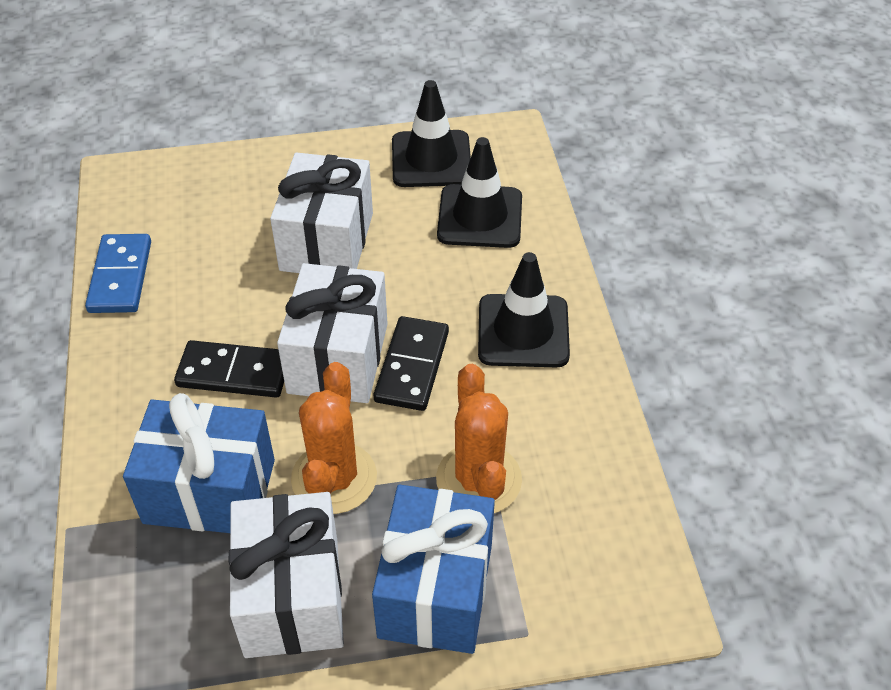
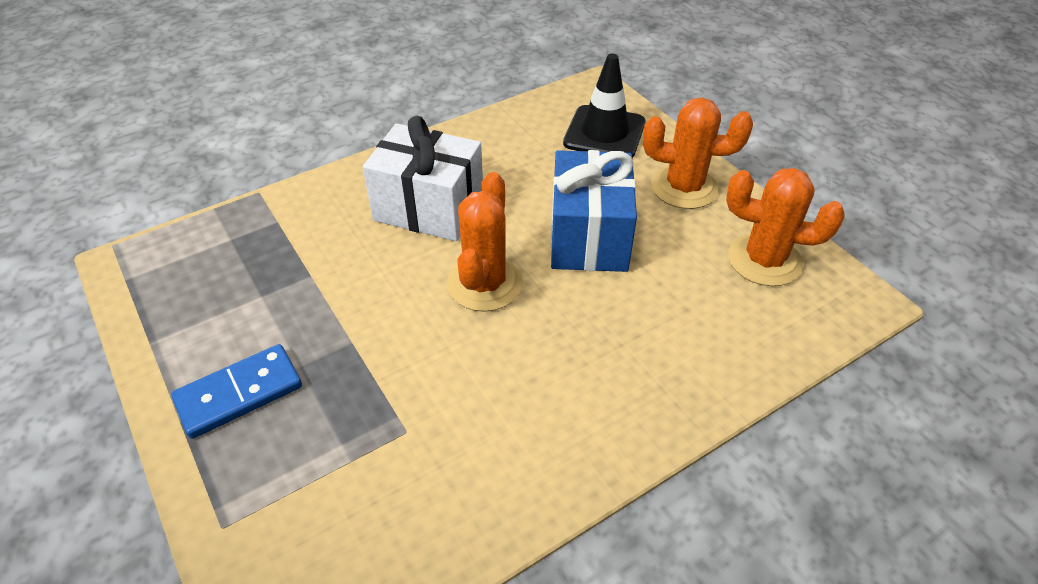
black domino: 2 -> 0
black traffic cone: 3 -> 1
blue gift: 2 -> 1
orange cactus: 2 -> 3
white gift: 3 -> 1

